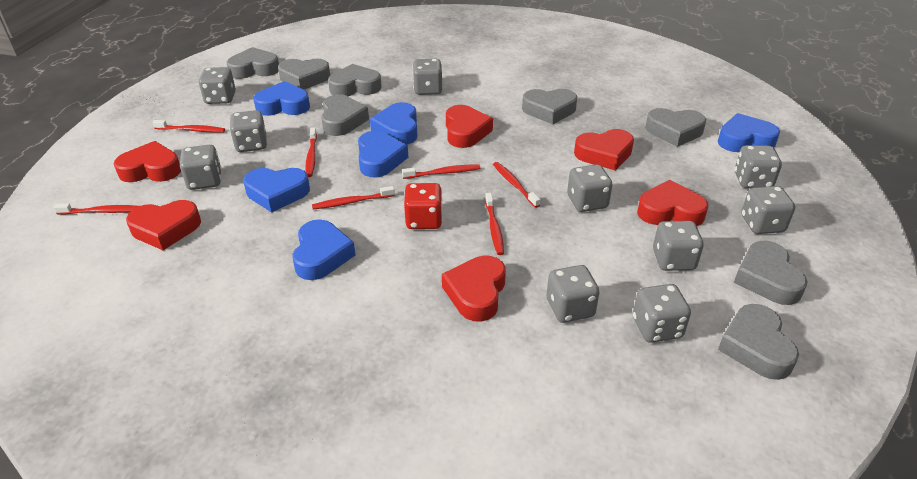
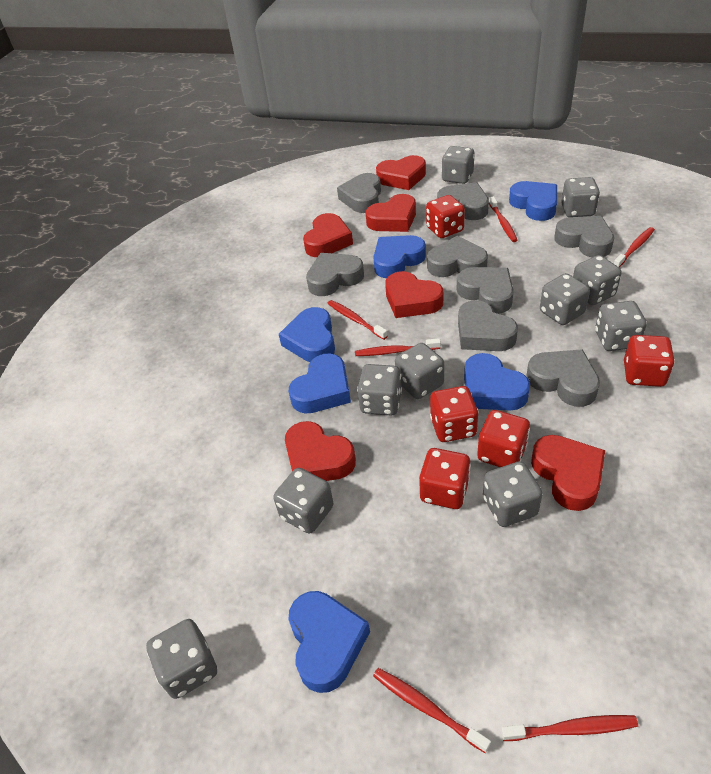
red dice: 1 -> 5
red toothbrush: 7 -> 6

